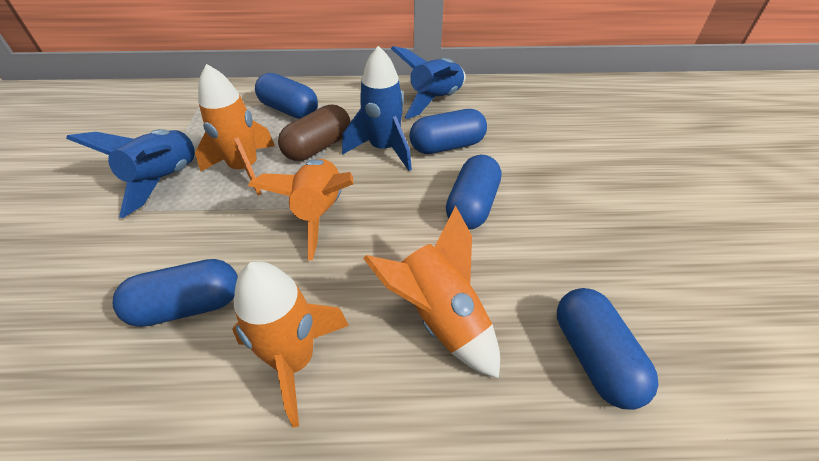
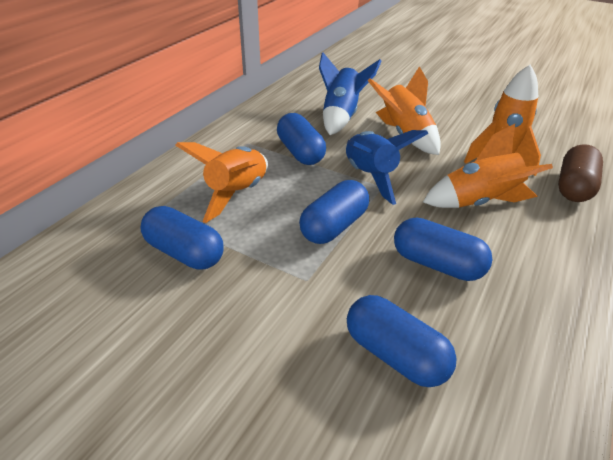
blue rocket: 3 -> 2

